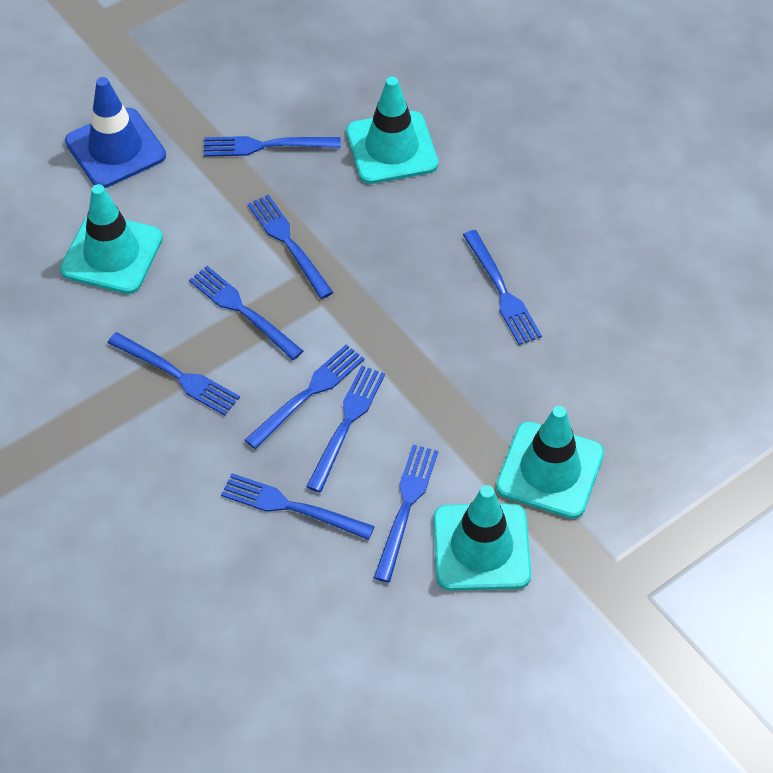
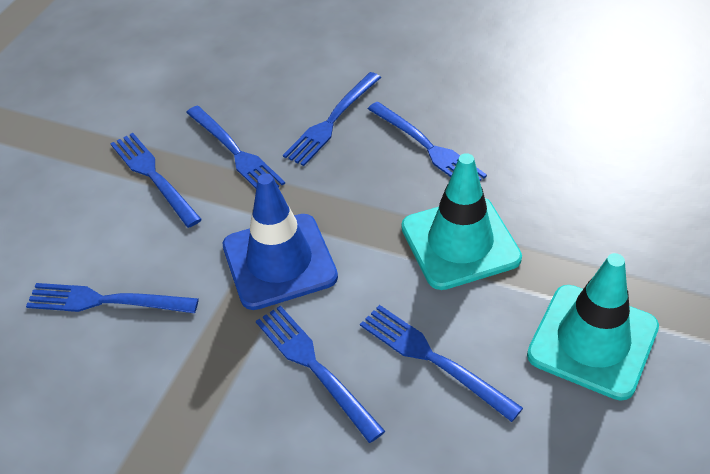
blue fork: 9 -> 7
turquoise traffic cone: 4 -> 2

